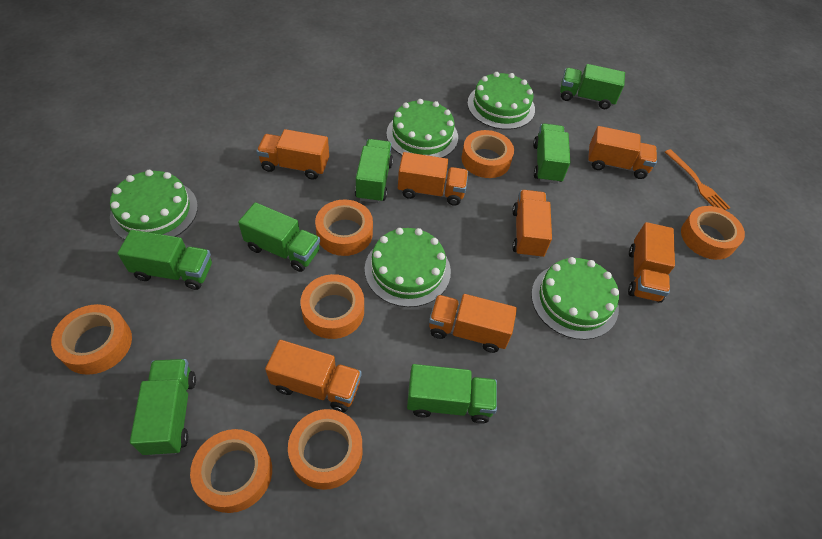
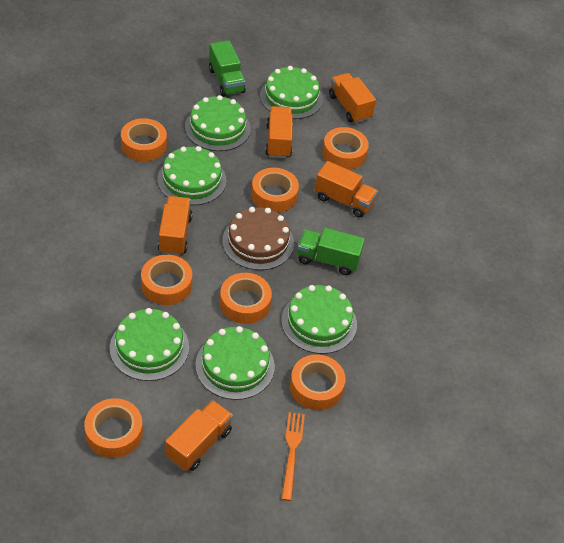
brown cake: 0 -> 1
green cake: 5 -> 6
green truck: 7 -> 2
orange truck: 7 -> 5

